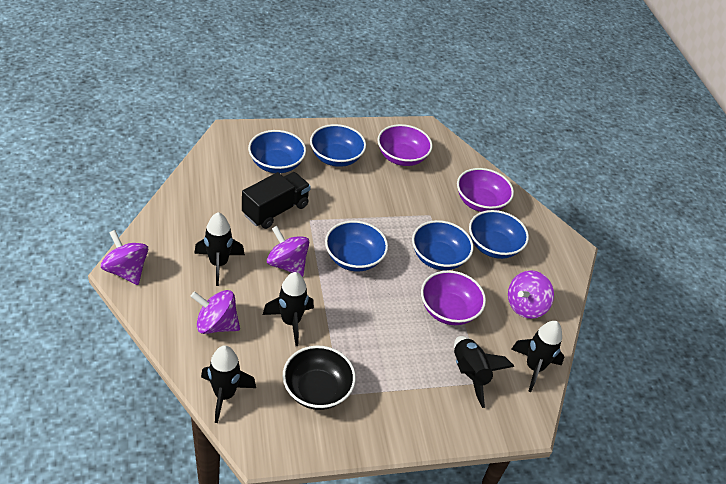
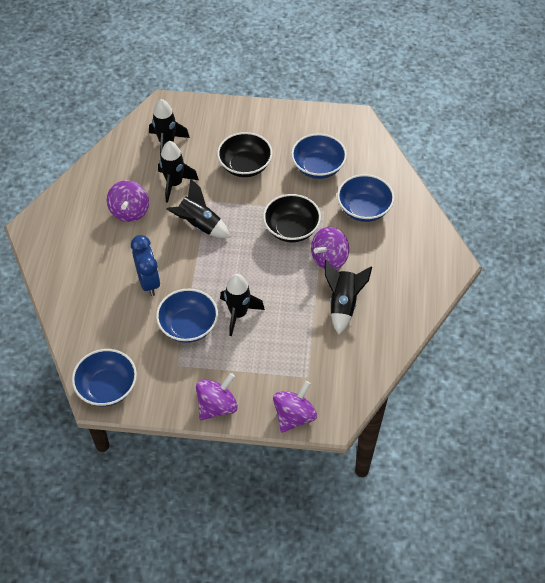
black bowl: 1 -> 2
black truck: 1 -> 0
blue bowl: 5 -> 4
blue clock: 0 -> 1
purple bowl: 3 -> 0

